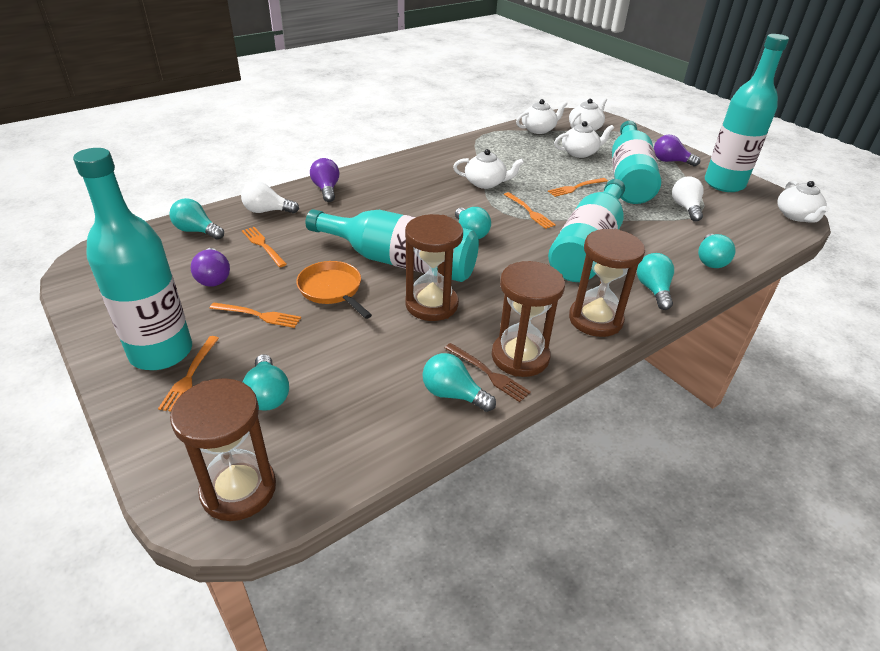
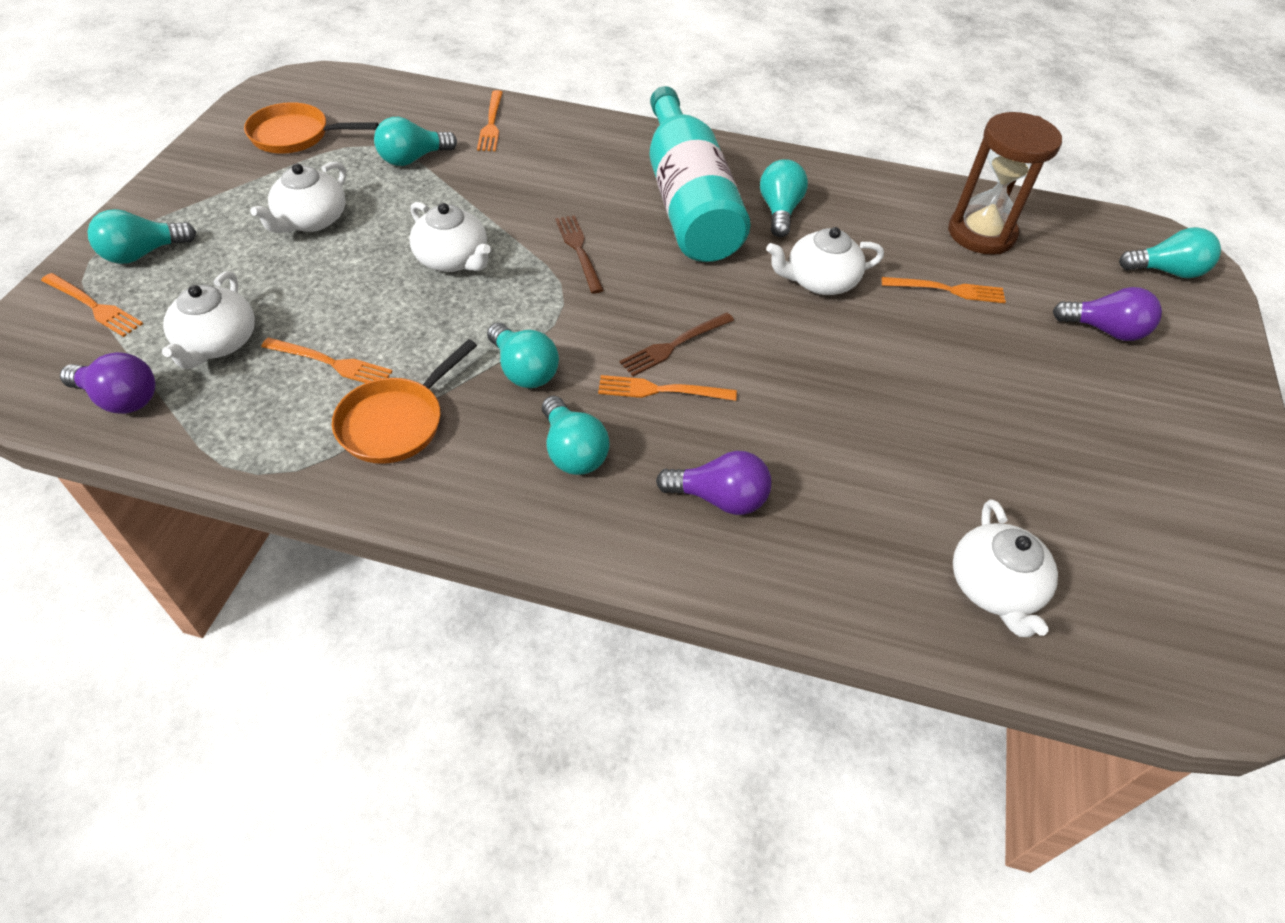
brown fork: 1 -> 2
brown hourglass: 4 -> 1
orange pan: 1 -> 2
turquoise bottle: 5 -> 1
white light bulb: 2 -> 0

